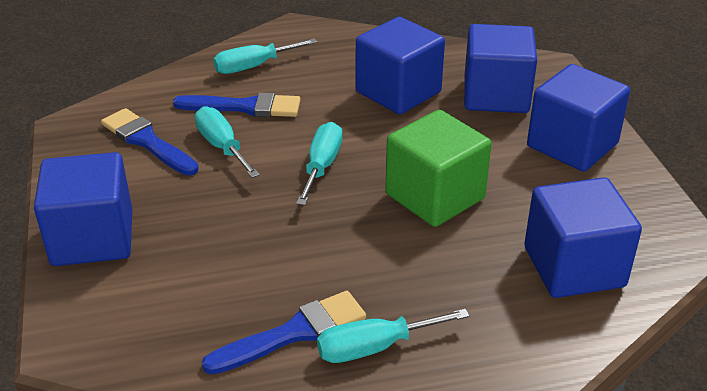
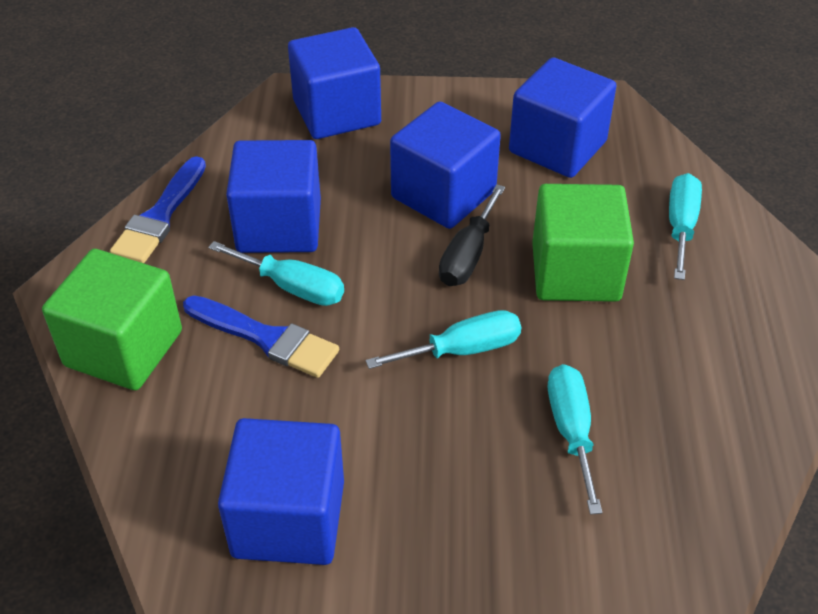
black screwdriver: 0 -> 1
blue brush: 3 -> 2
green cube: 1 -> 2

